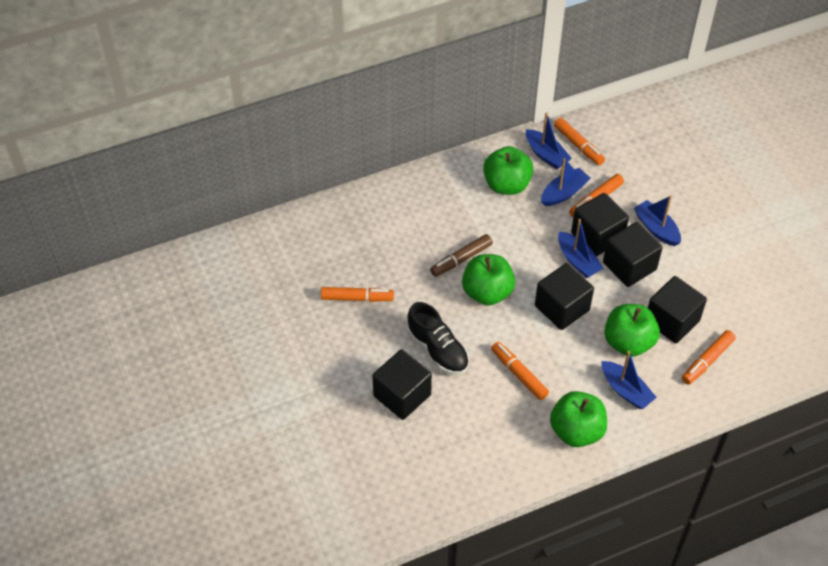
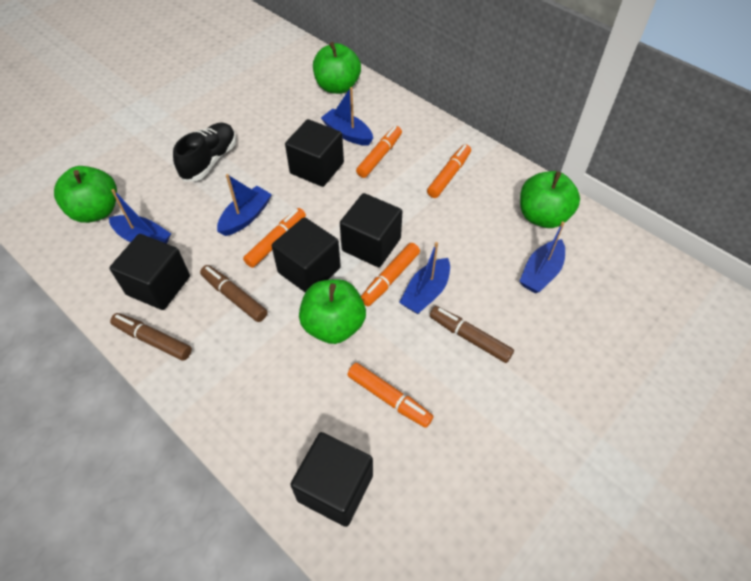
brown marker: 1 -> 3

